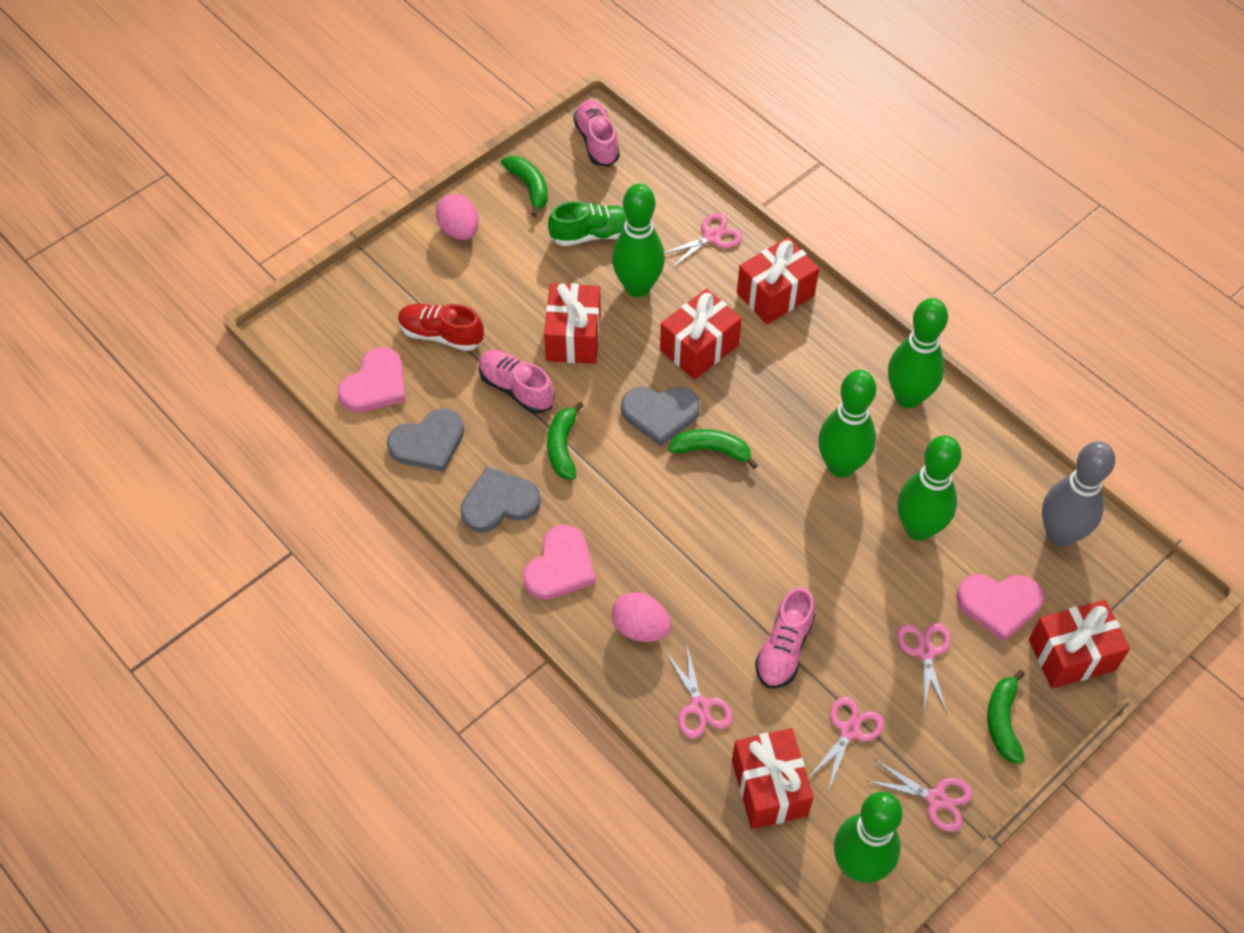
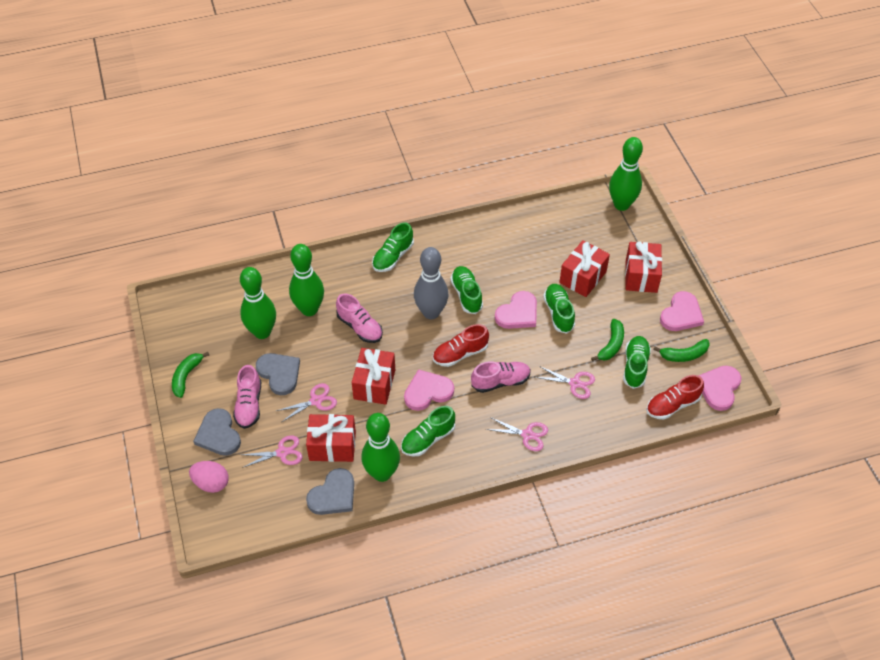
green banana: 4 -> 3
green bowling pin: 5 -> 4
green shoe: 1 -> 5
pink egg: 2 -> 1
pink heart: 3 -> 4
pink scissors: 5 -> 4
red gift: 5 -> 4
red shoe: 1 -> 2

